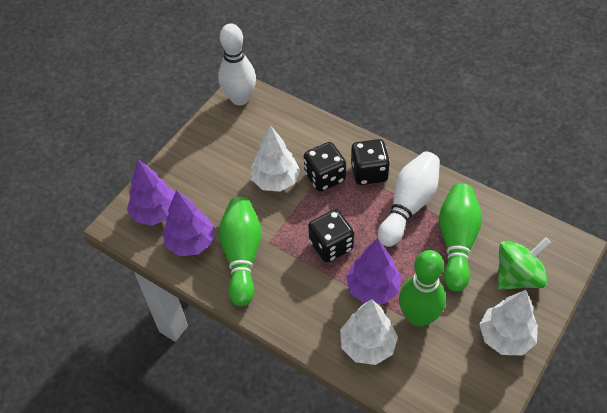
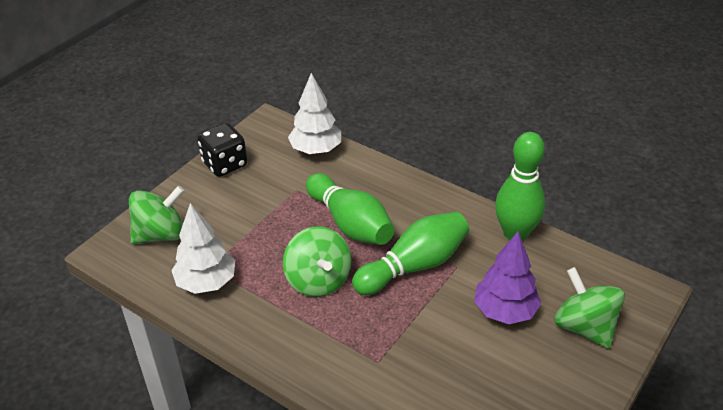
black dice: 3 -> 1
green spinning top: 1 -> 3
purple tree: 3 -> 1
white bowling pin: 2 -> 0
white tree: 3 -> 2

